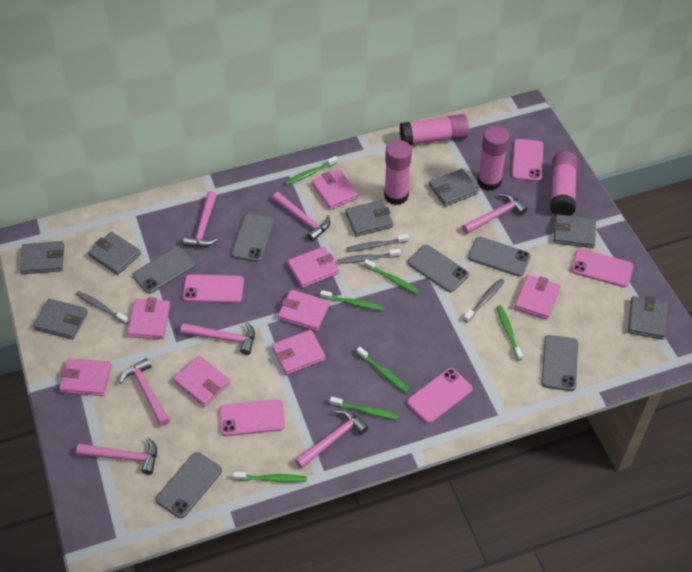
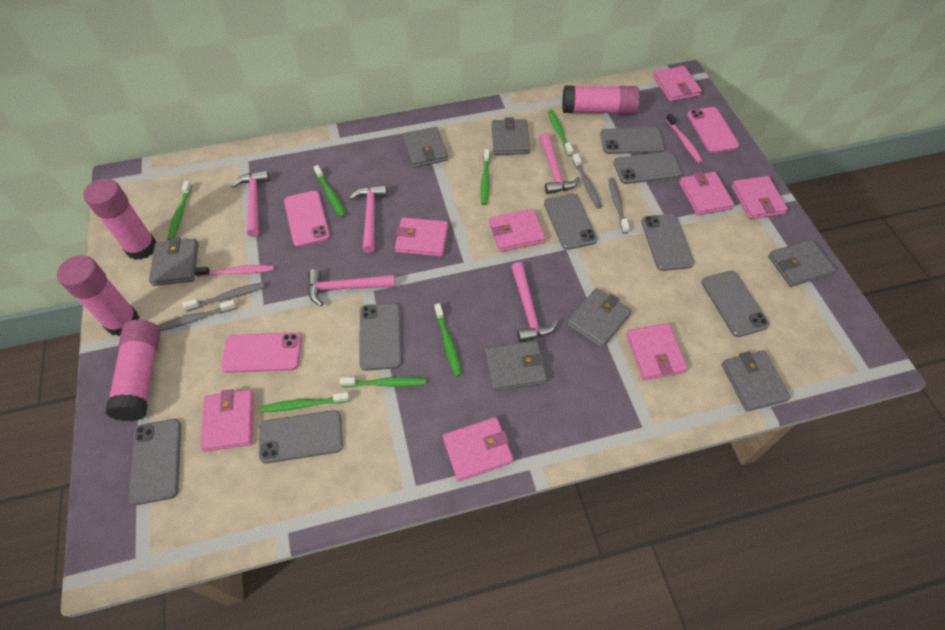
grey phone: 6 -> 8
pink hammer: 7 -> 5
pink phone: 5 -> 3
pink toothbrush: 0 -> 2

